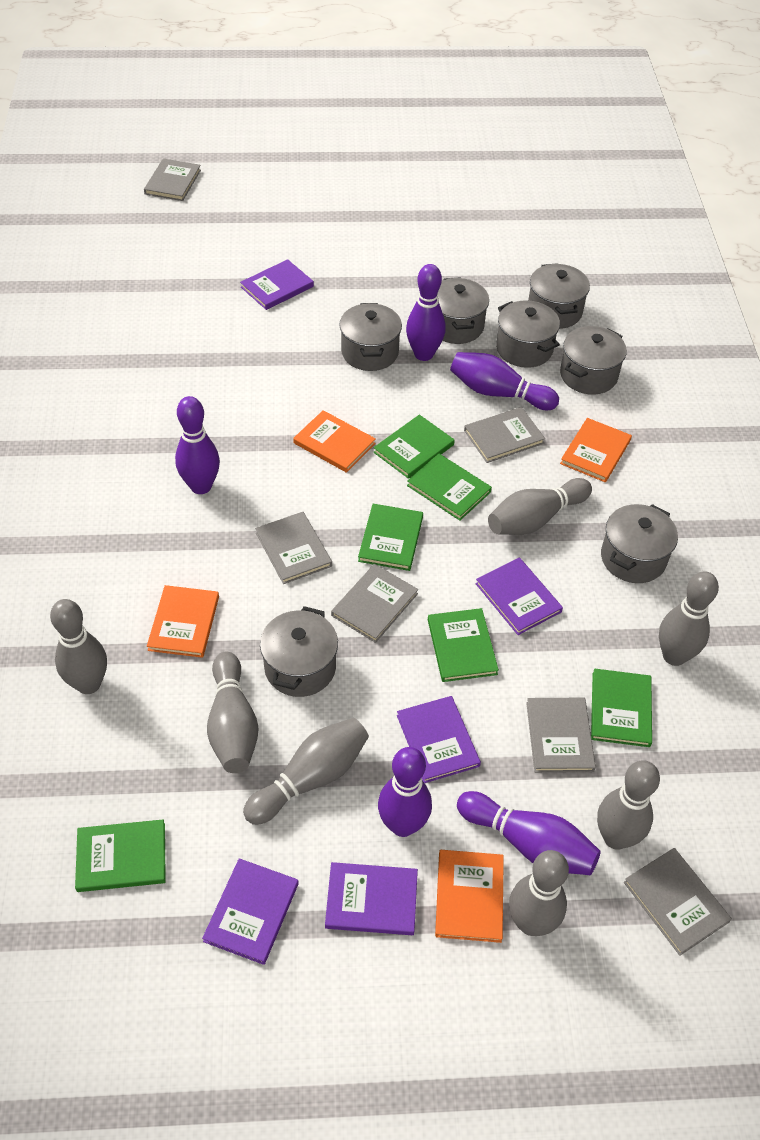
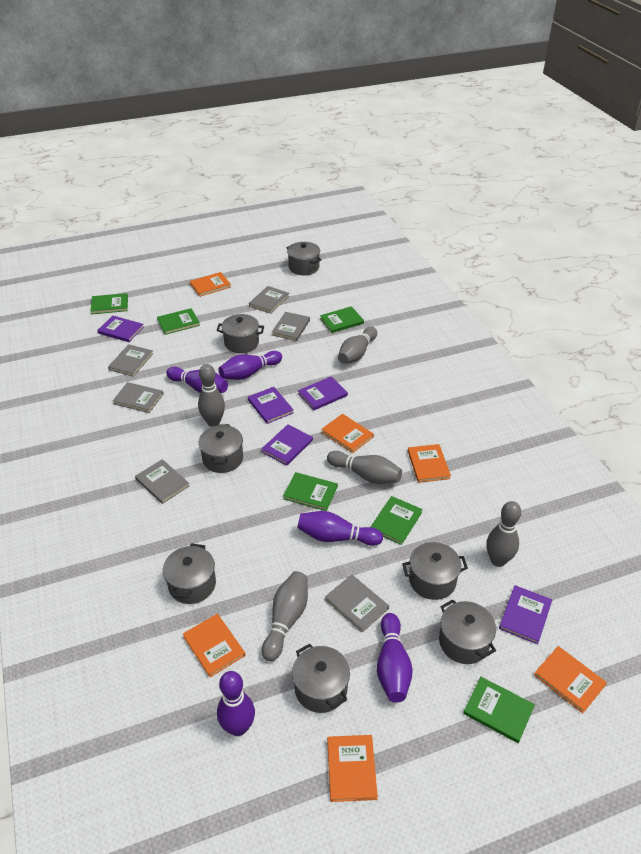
grey bowling pin: 7 -> 5
orange book: 4 -> 6

